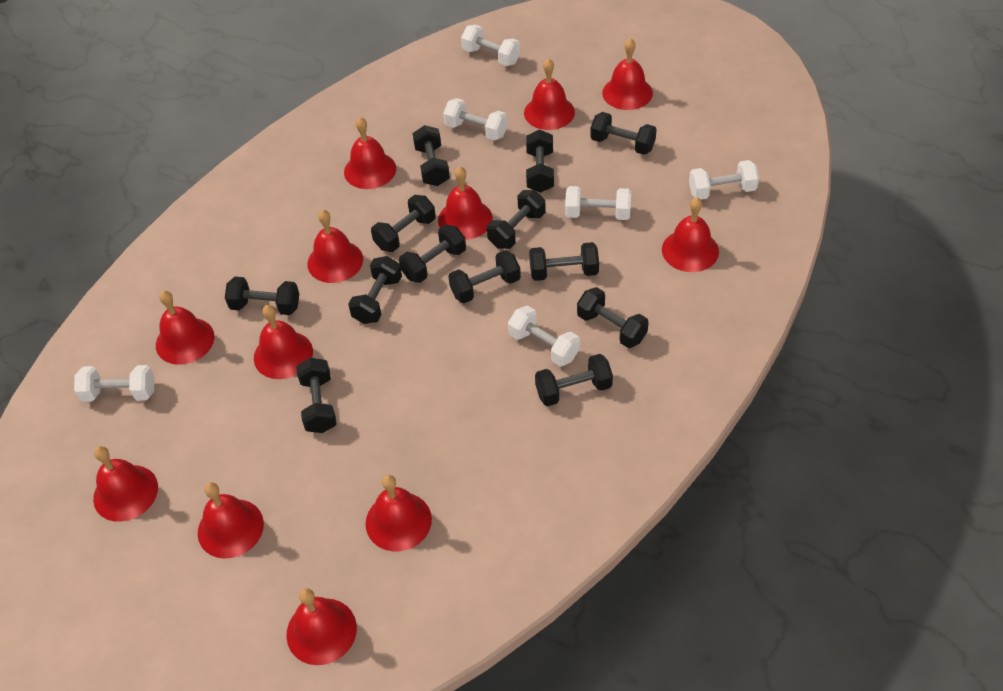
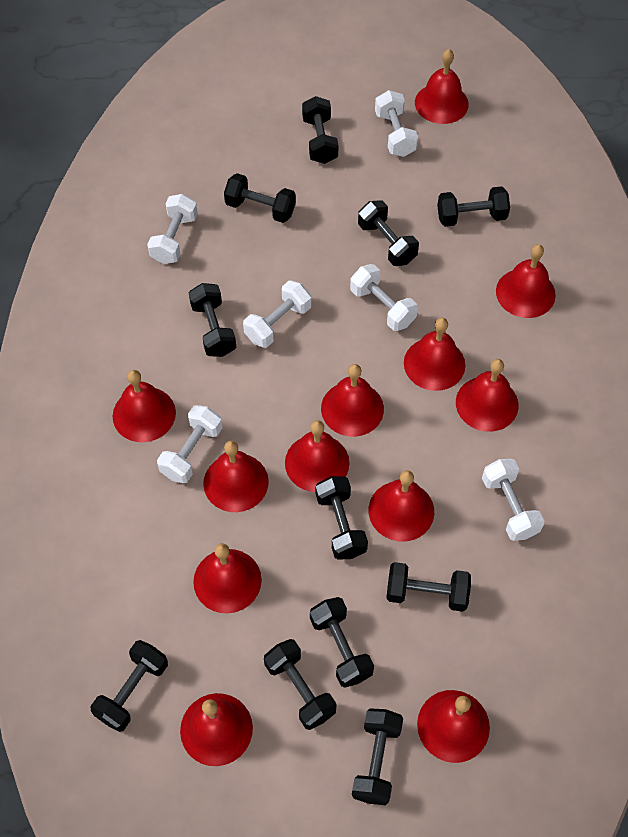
black dumbbell: 13 -> 11

